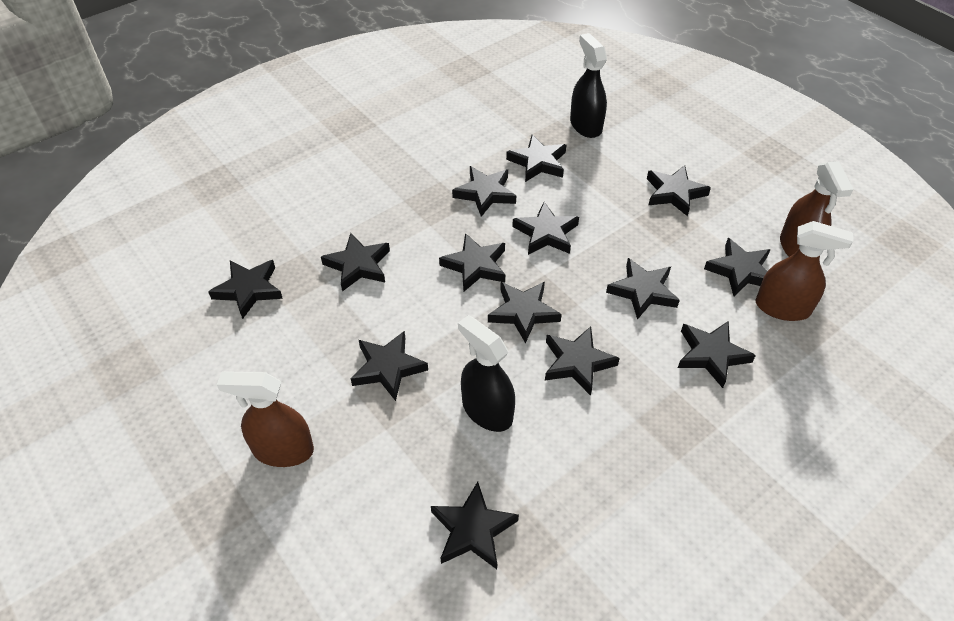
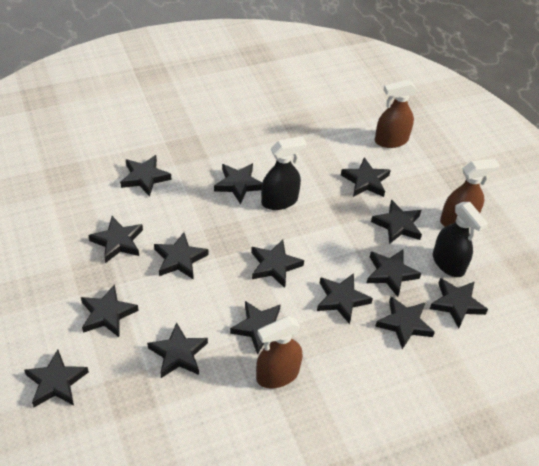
black star: 14 -> 15

